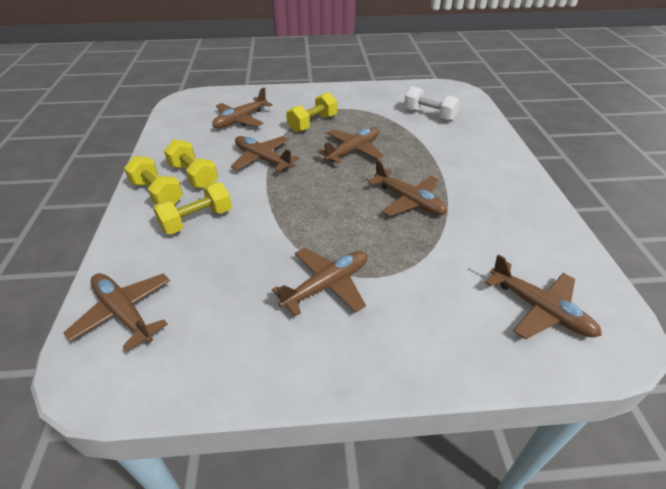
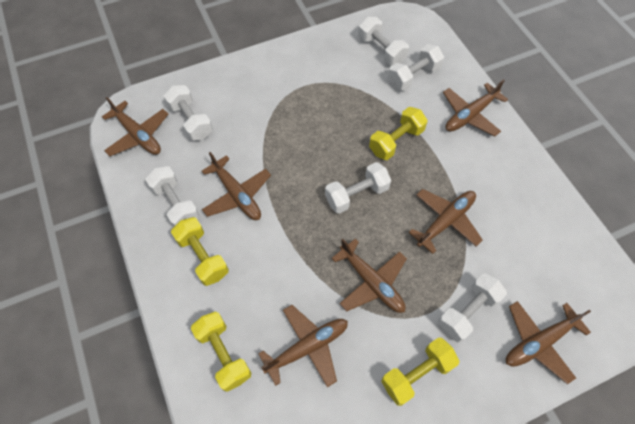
white dumbbell: 1 -> 6

